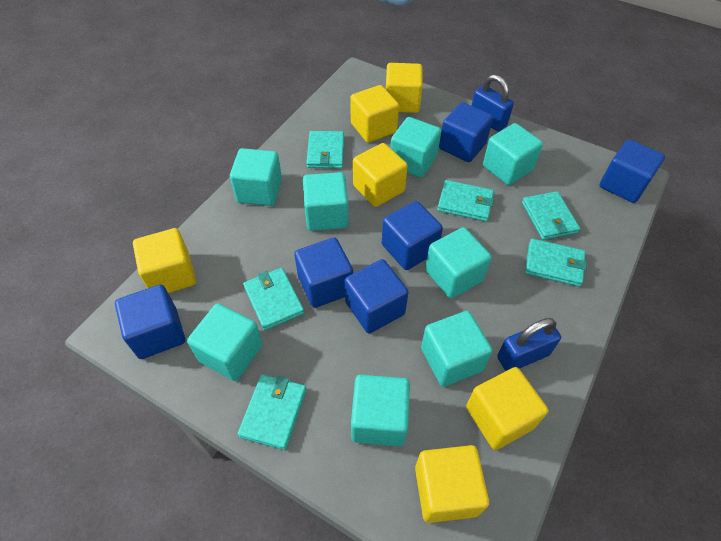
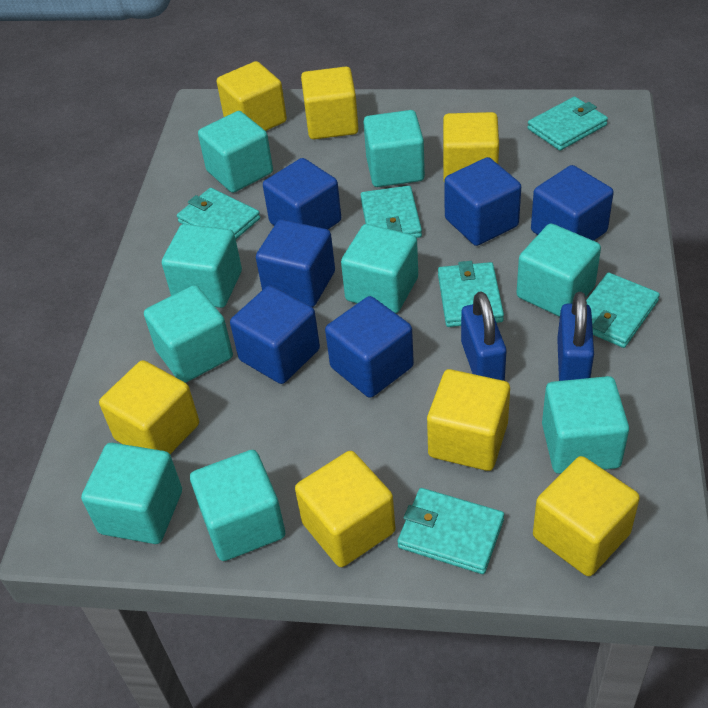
turquoise cube: 8 -> 9
yellow cube: 6 -> 7

